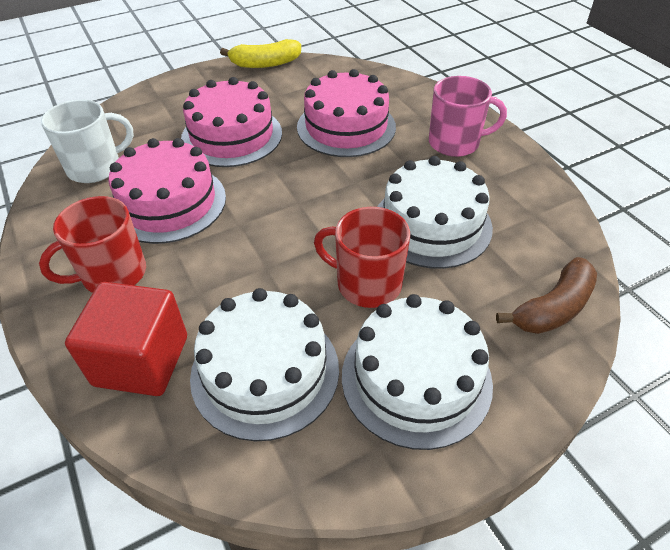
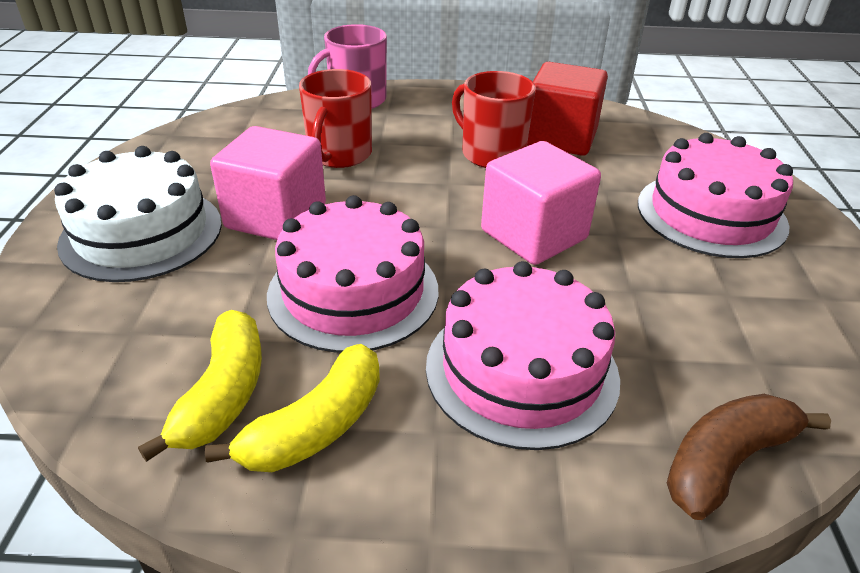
pink cube: 0 -> 2
white cake: 3 -> 1
white mug: 1 -> 0
yellow banana: 1 -> 2

